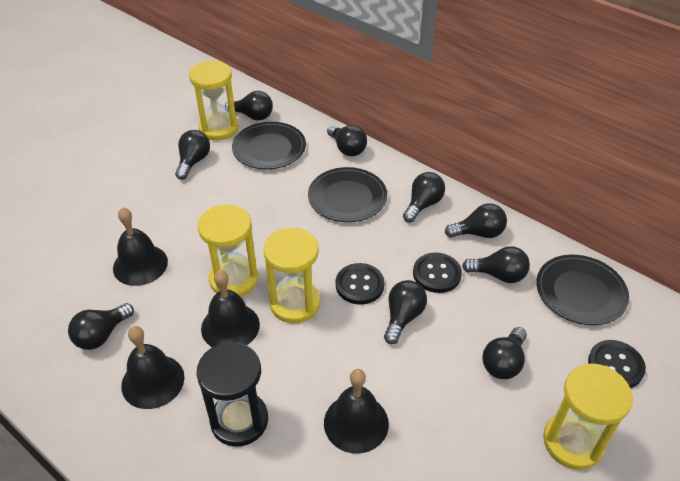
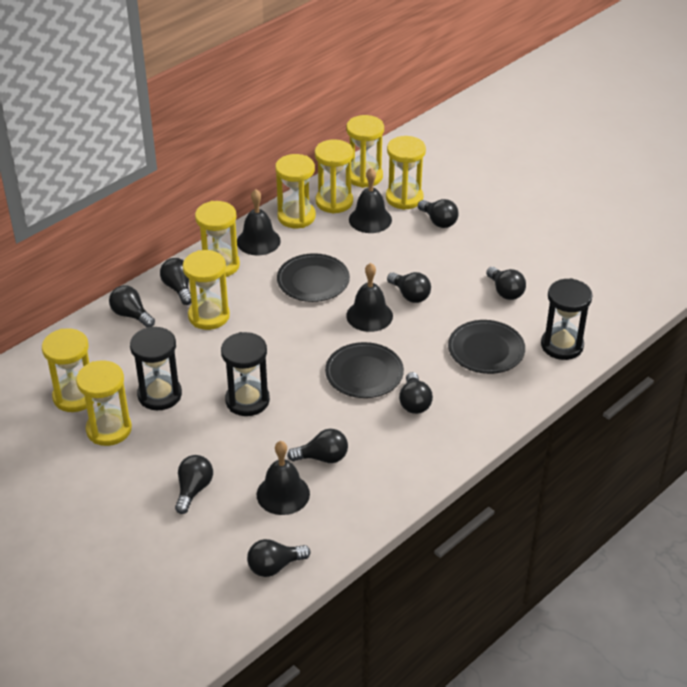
black button: 3 -> 0
black hourglass: 1 -> 3
yellow hourglass: 4 -> 8

